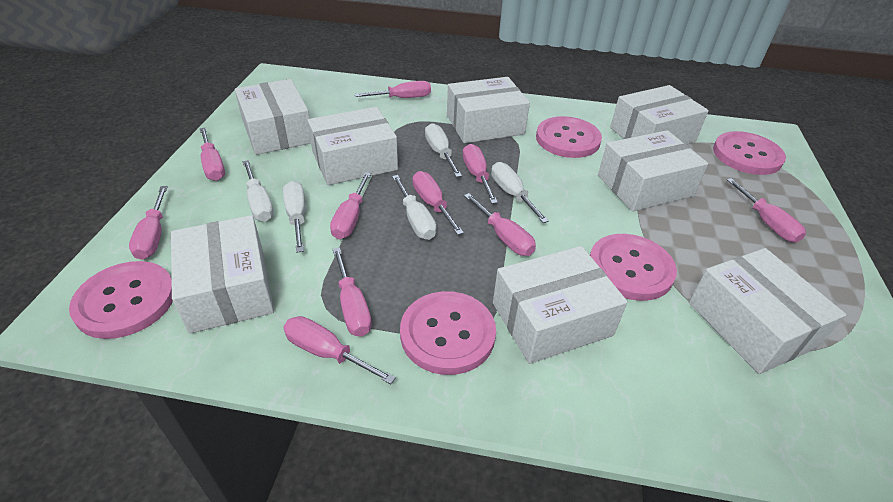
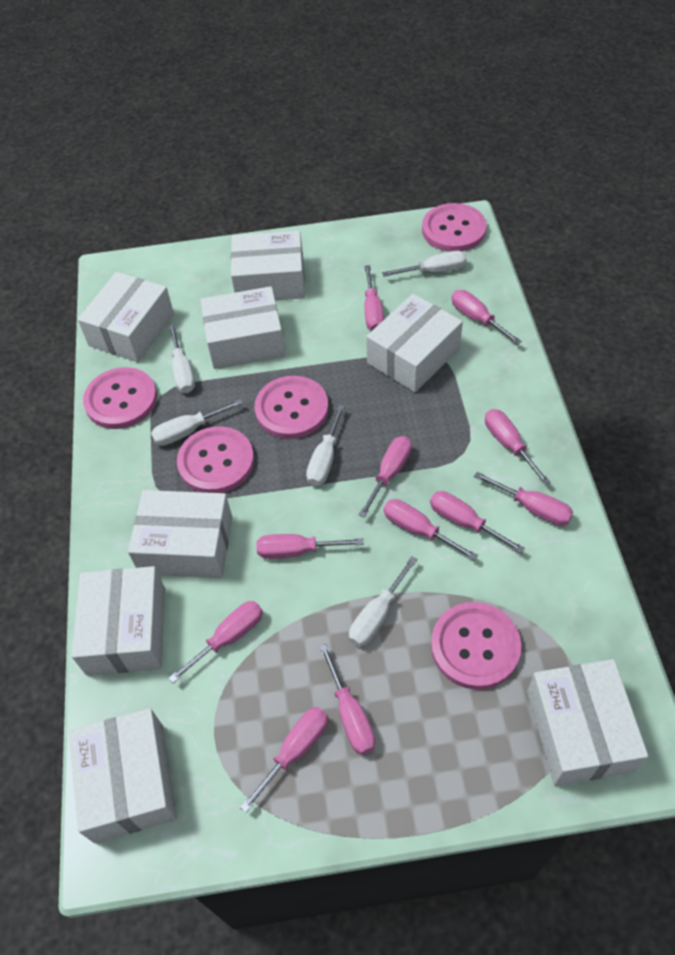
pink screwdriver: 10 -> 11

